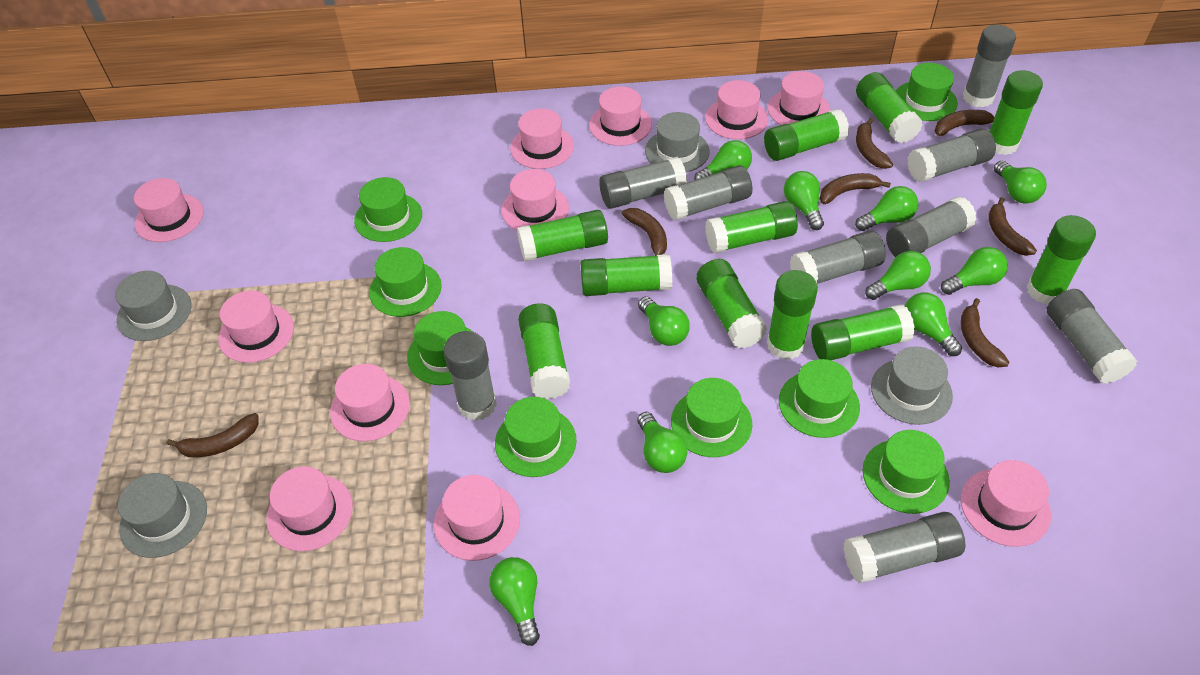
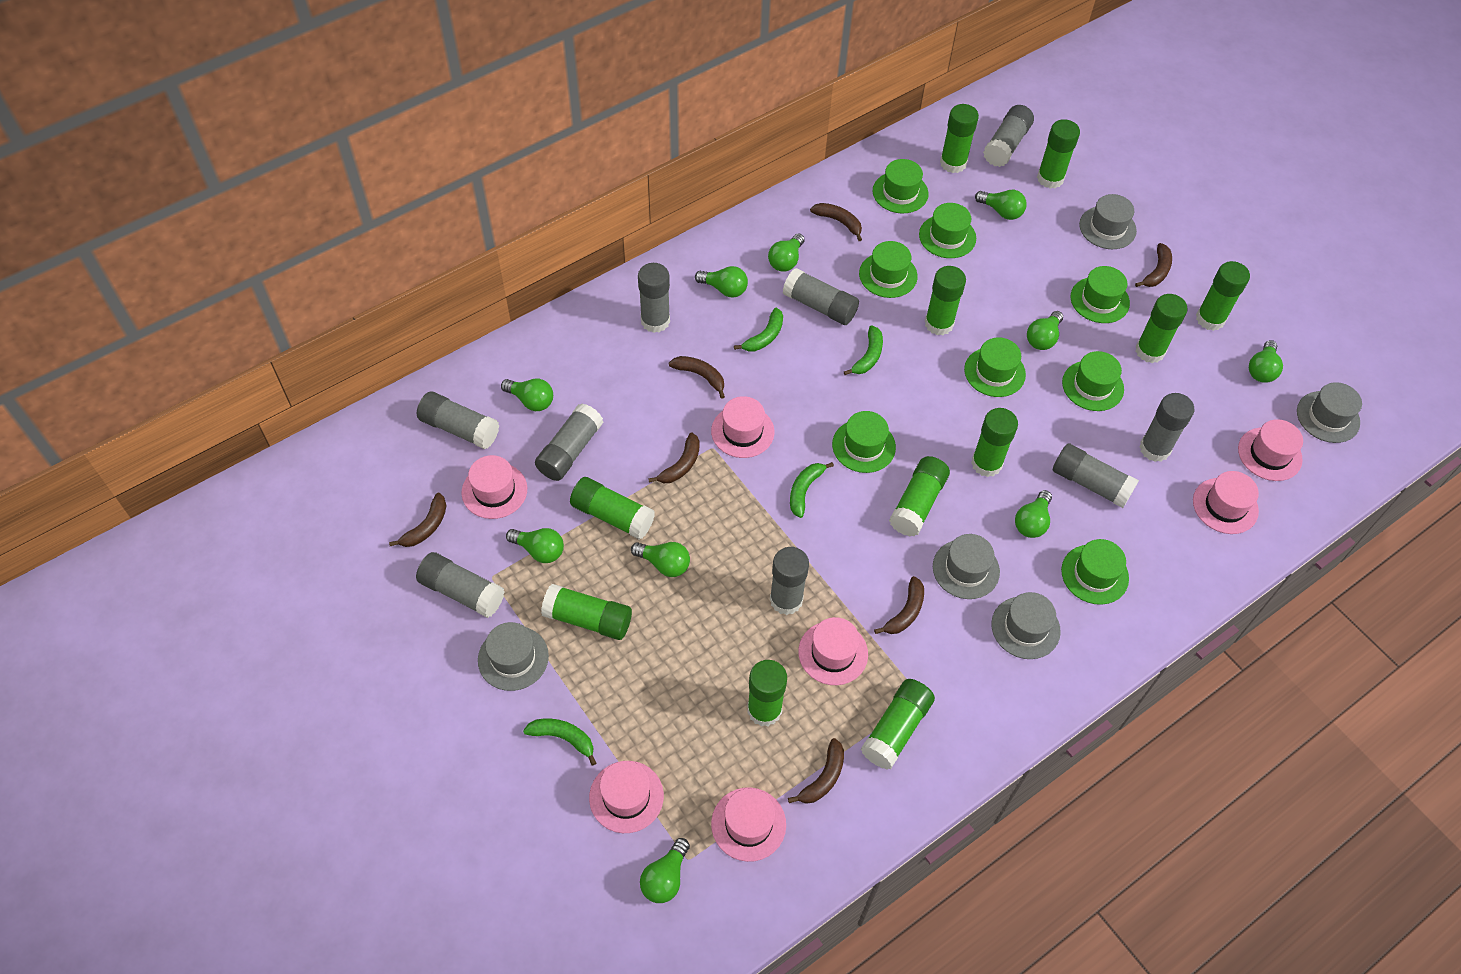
green banana: 0 -> 4
grey hat: 4 -> 5
pink hat: 11 -> 7

